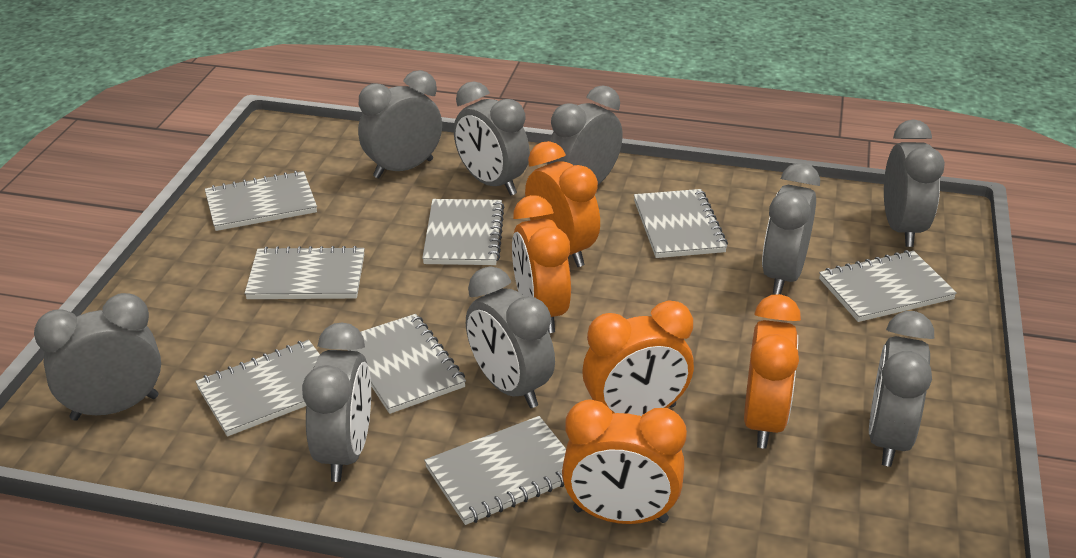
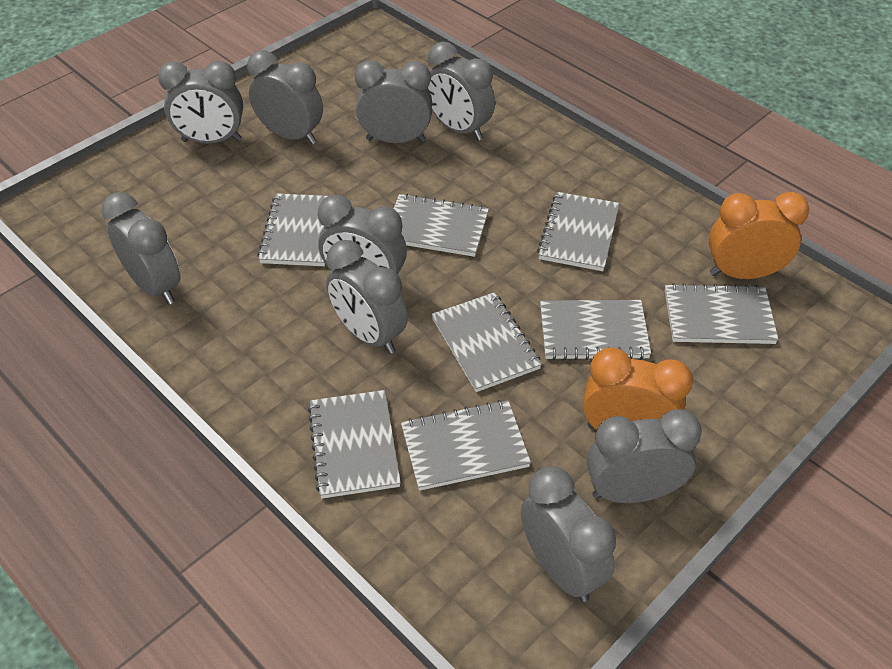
orange clock: 5 -> 2

